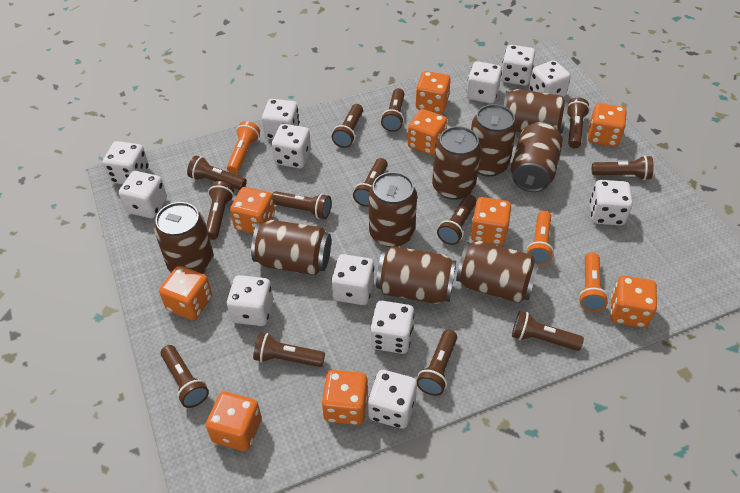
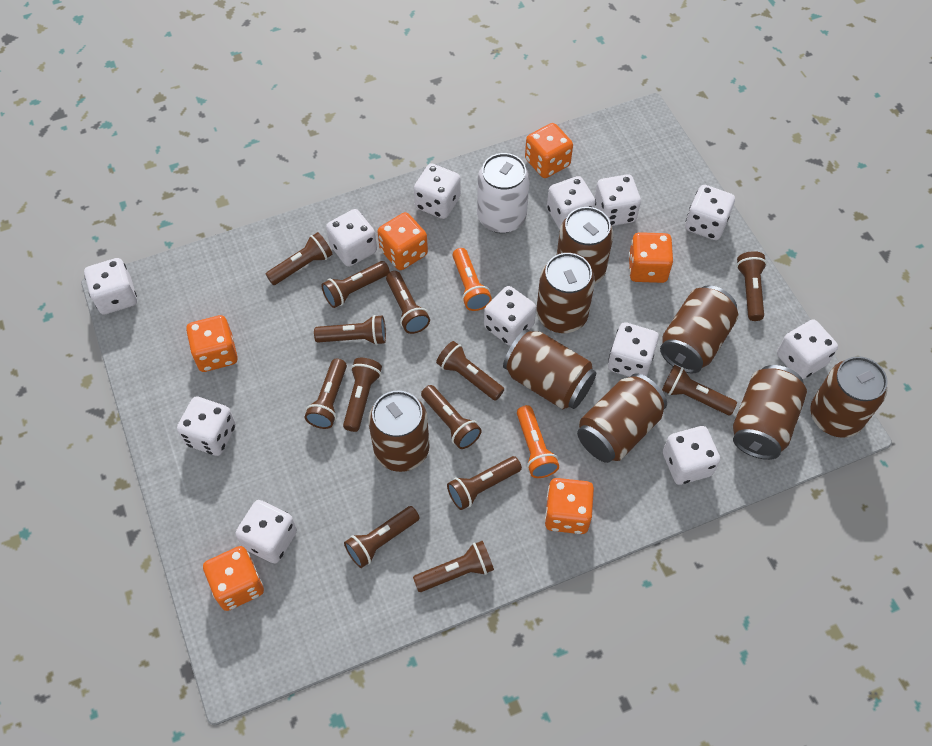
brown can: 9 -> 8
orange dice: 9 -> 6
orange flashlight: 3 -> 2
white can: 0 -> 1

